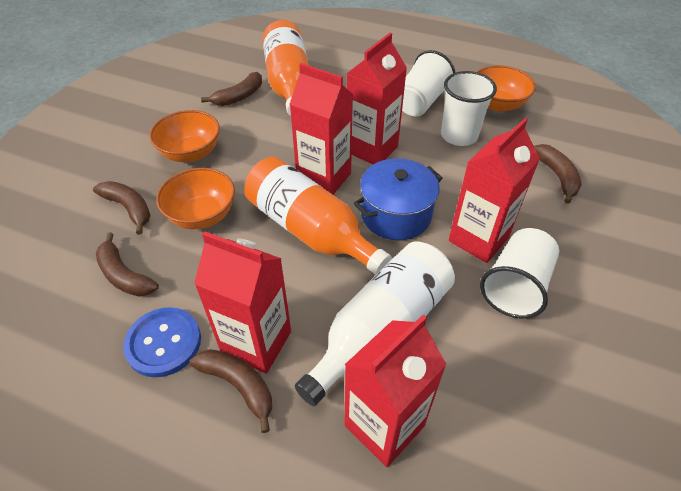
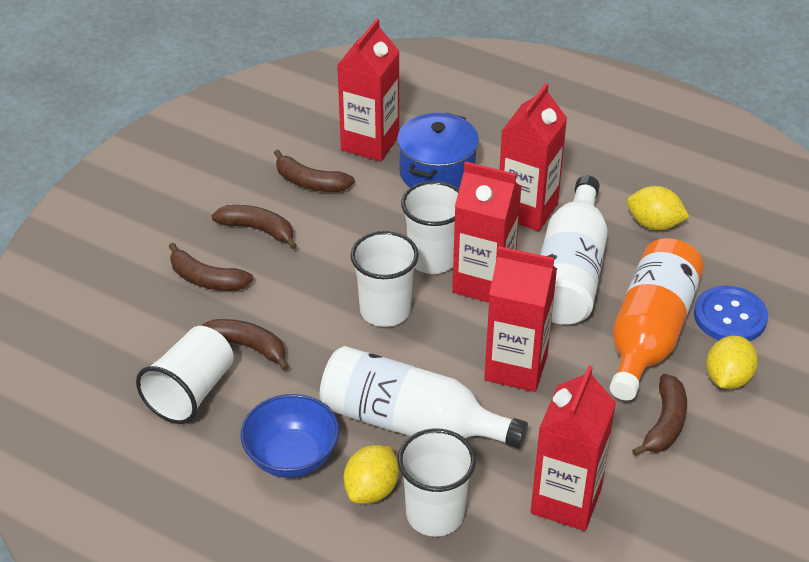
blue bowl: 0 -> 1
orange bottle: 2 -> 1
orange bowl: 3 -> 0
white bottle: 1 -> 2
white cup: 3 -> 4
yellow lemon: 0 -> 3

